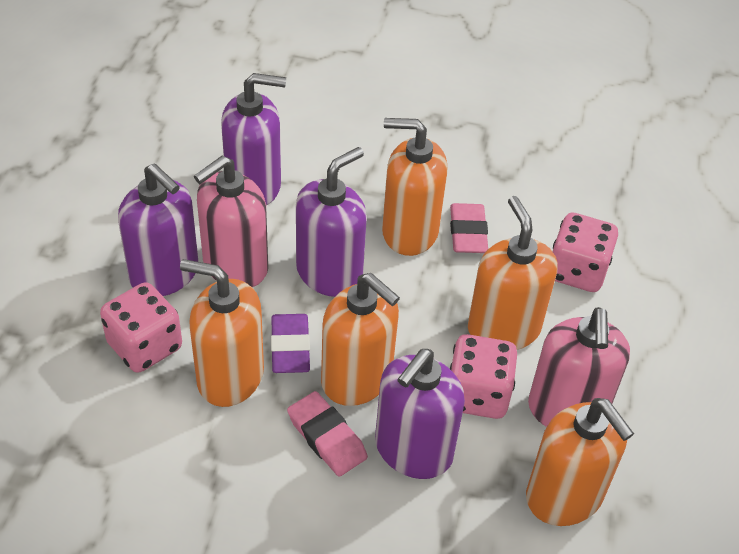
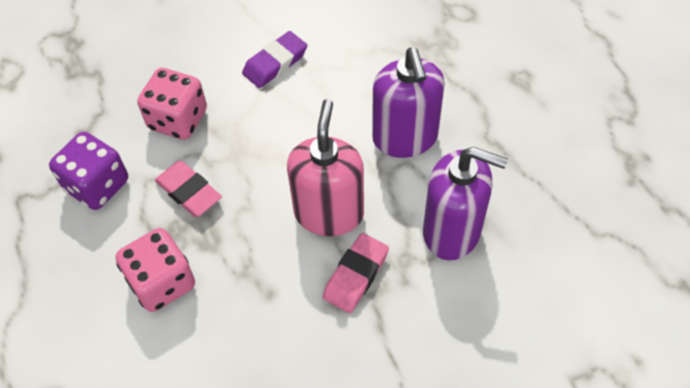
orange soap dispenser: 5 -> 0
pink dice: 3 -> 2
pink soap dispenser: 2 -> 1
purple dice: 0 -> 1
purple soap dispenser: 4 -> 2

